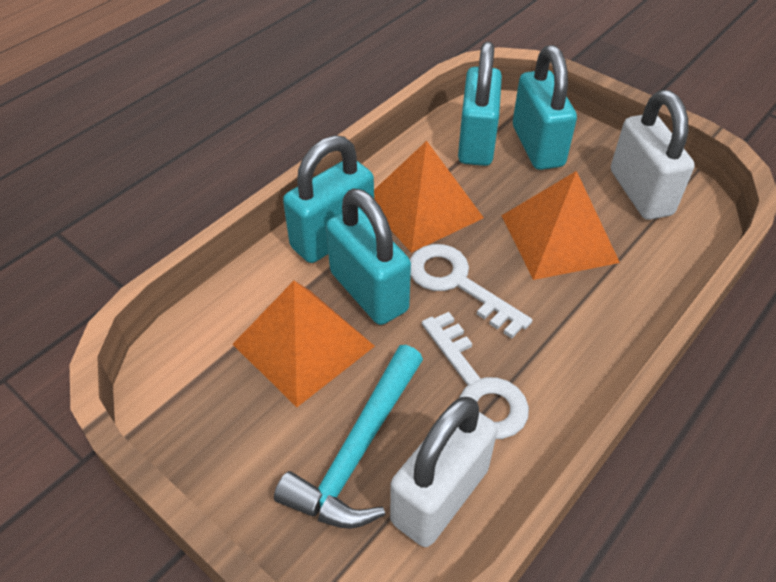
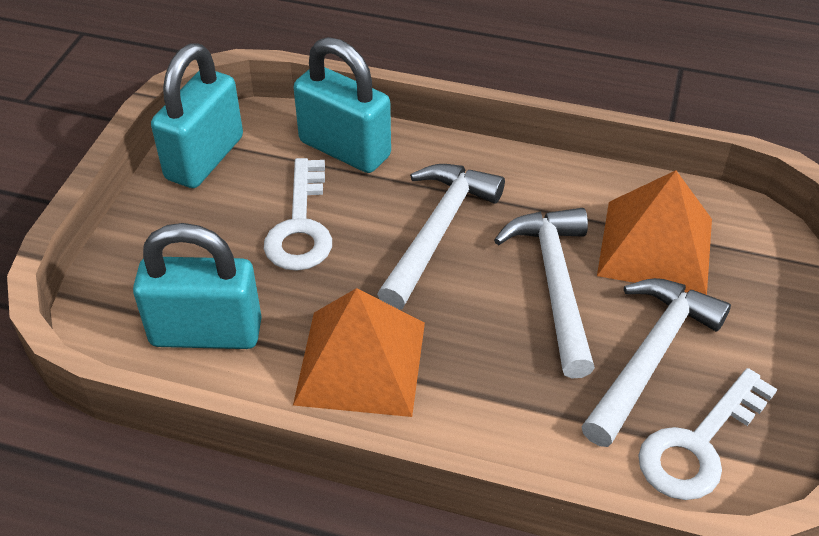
orange pyramid: 3 -> 2
turquoise hammer: 1 -> 0
turquoise padlock: 4 -> 3
white hammer: 0 -> 3
white padlock: 2 -> 0

